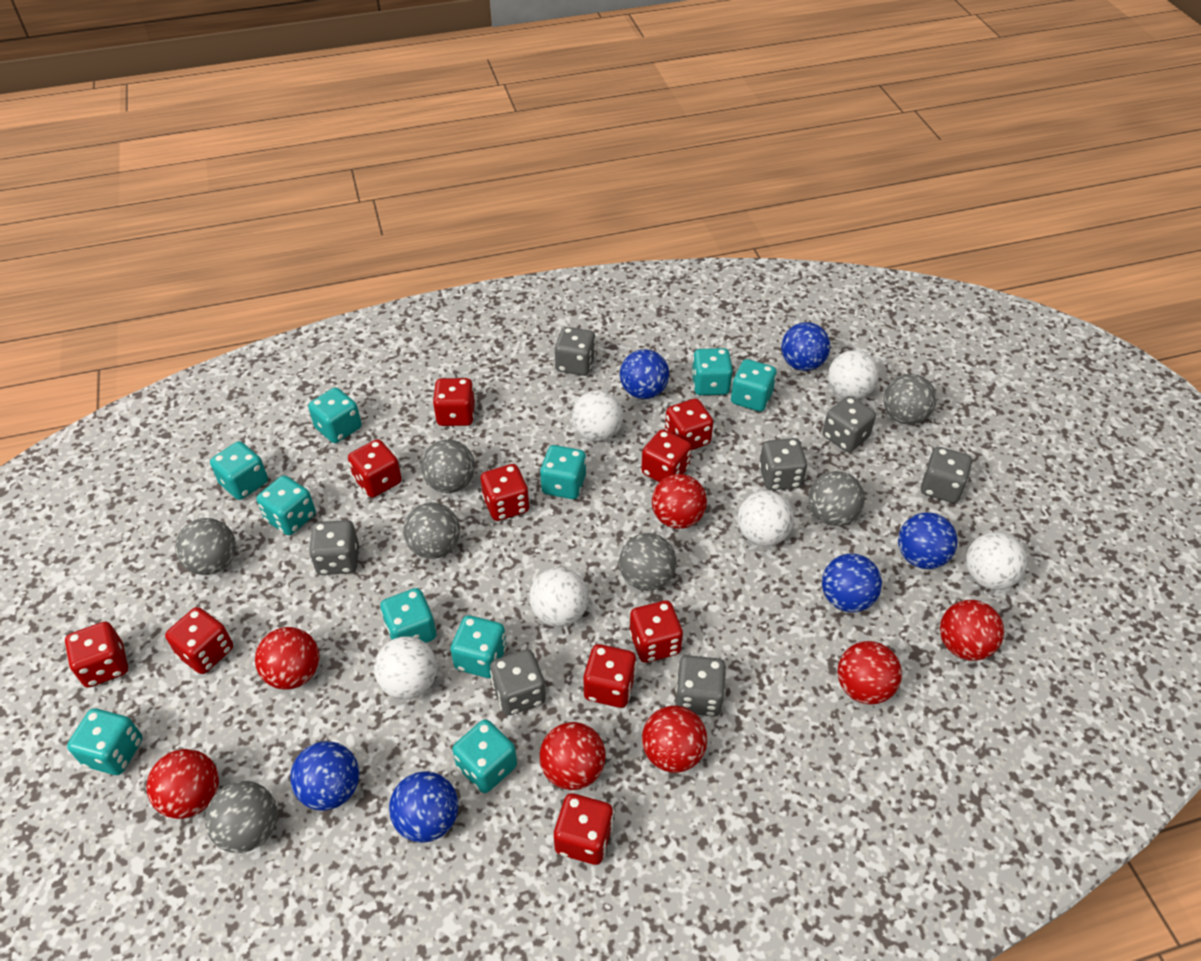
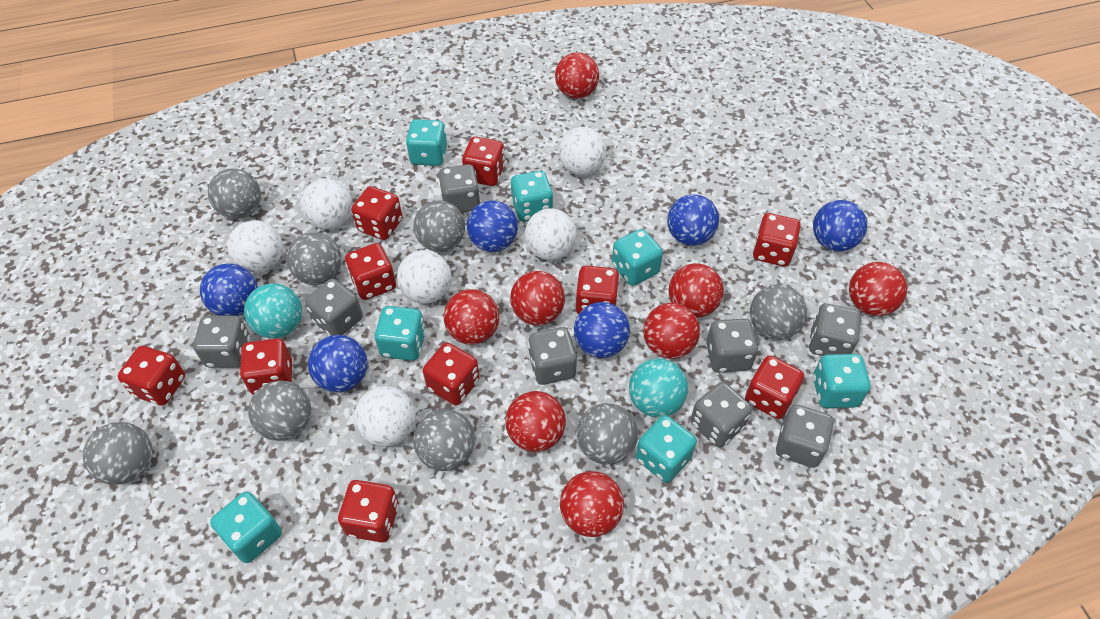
grey ball: 7 -> 8
grey dice: 7 -> 8
red ball: 7 -> 8
turquoise ball: 0 -> 2
turquoise dice: 10 -> 7

